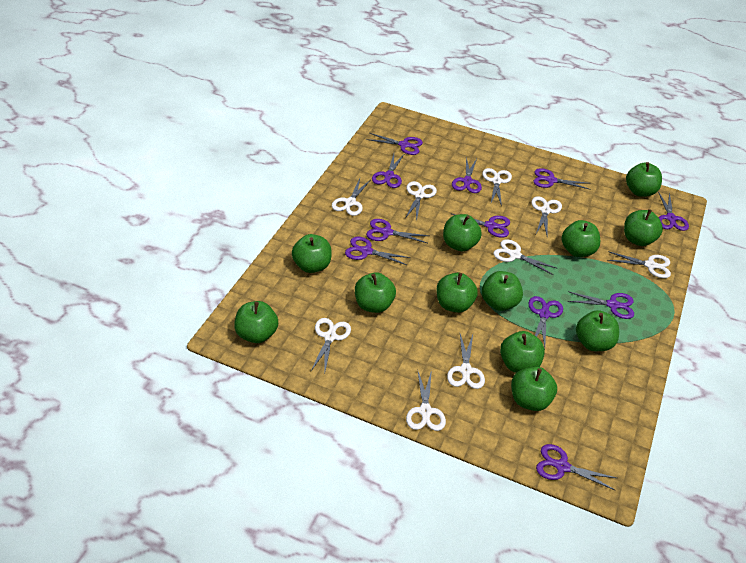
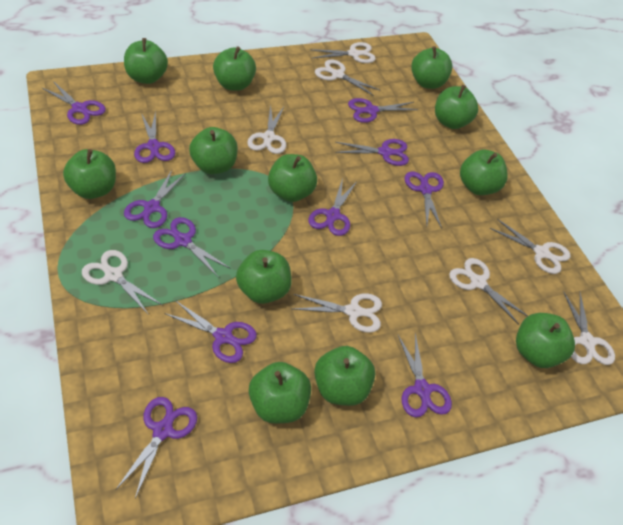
white scissors: 9 -> 8

